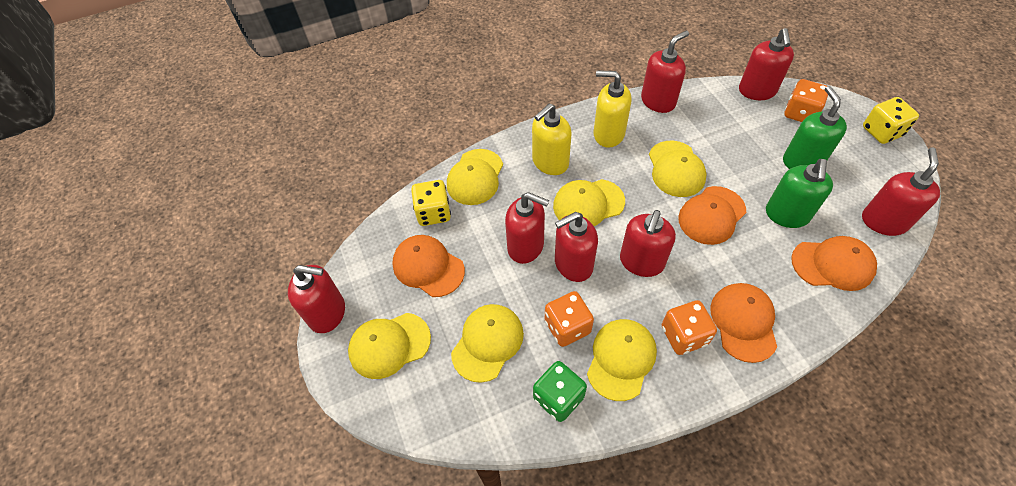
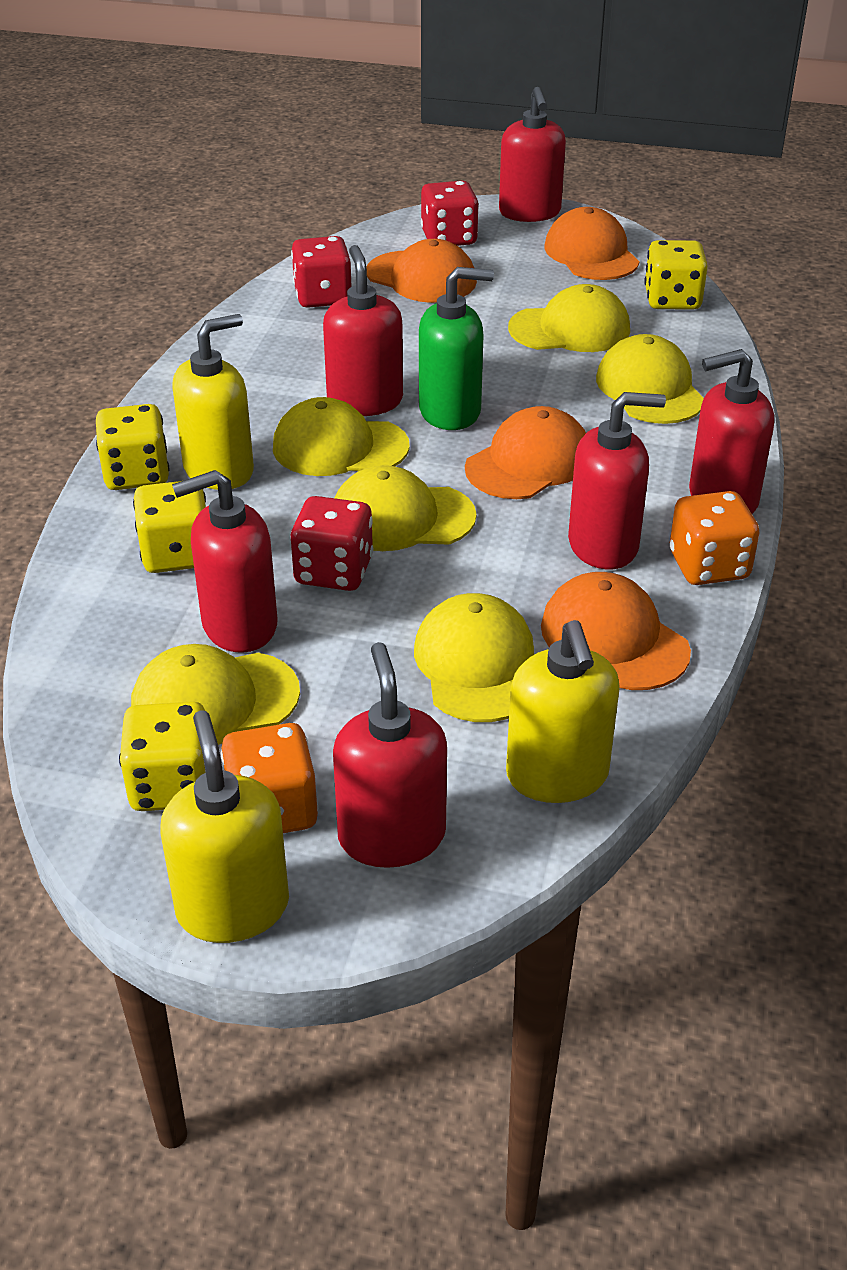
green dice: 1 -> 0
green soap dispenser: 2 -> 1
orange dice: 3 -> 2
red dice: 0 -> 3
red soap dispenser: 7 -> 6
yellow dice: 2 -> 4
yellow soap dispenser: 2 -> 3

